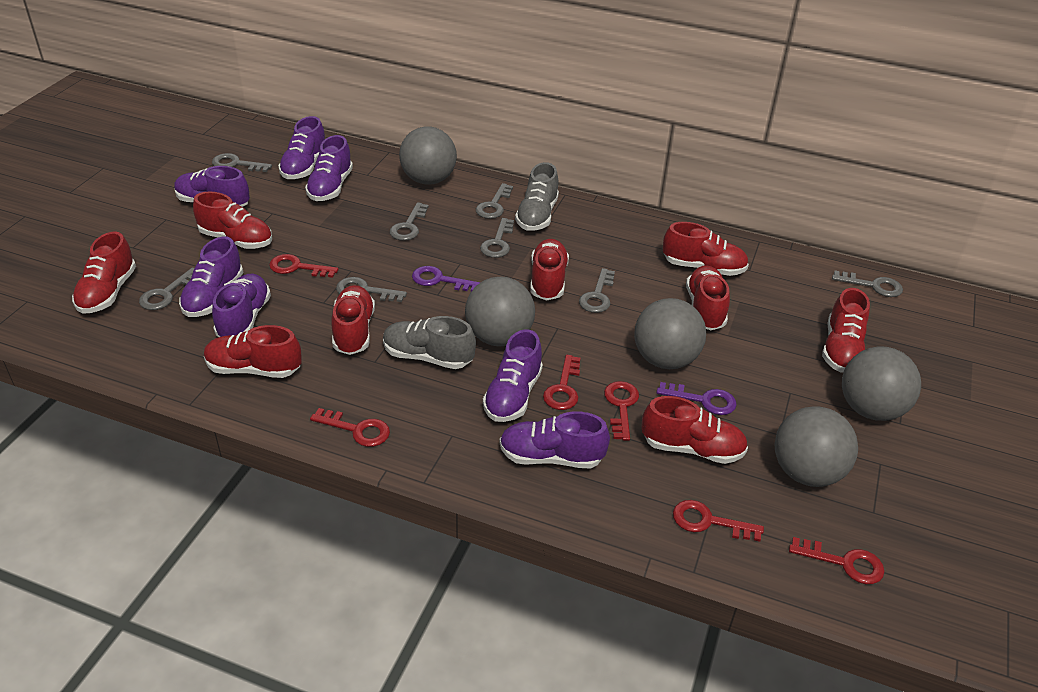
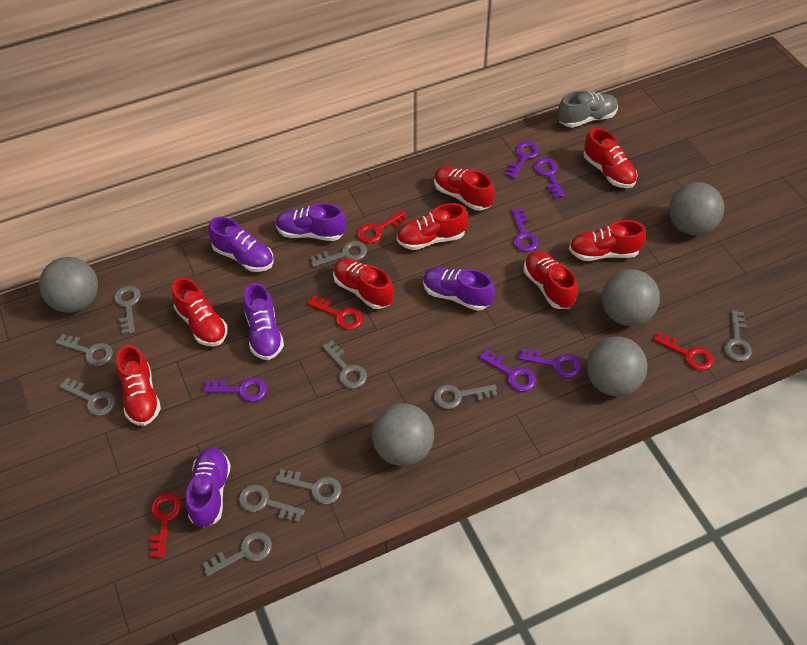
grey key: 8 -> 10
grey shoe: 2 -> 1
purple key: 2 -> 6
purple shoe: 7 -> 5
red key: 6 -> 4
red shoe: 9 -> 8

